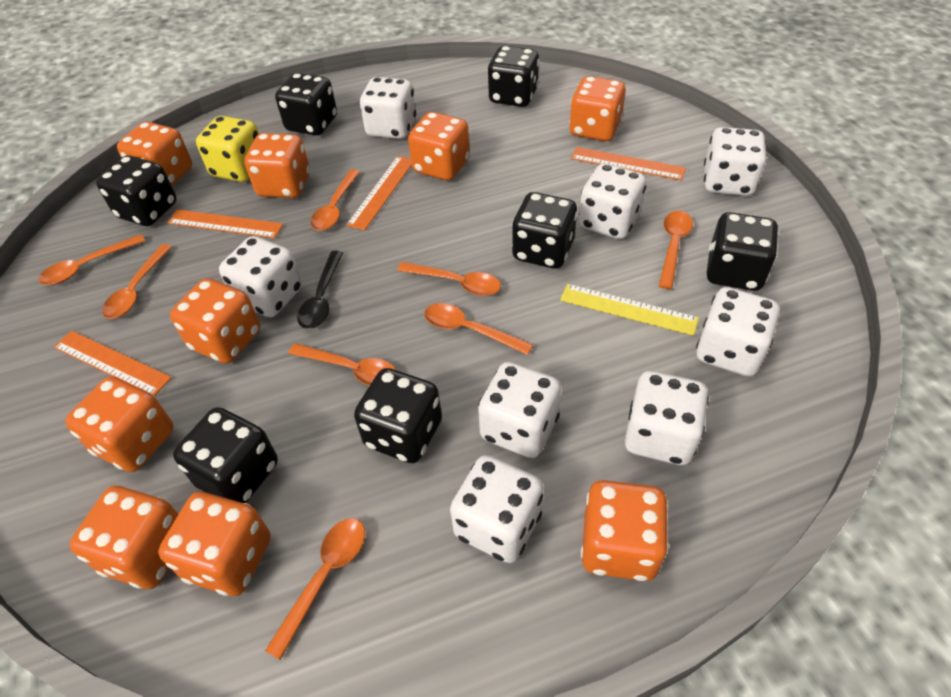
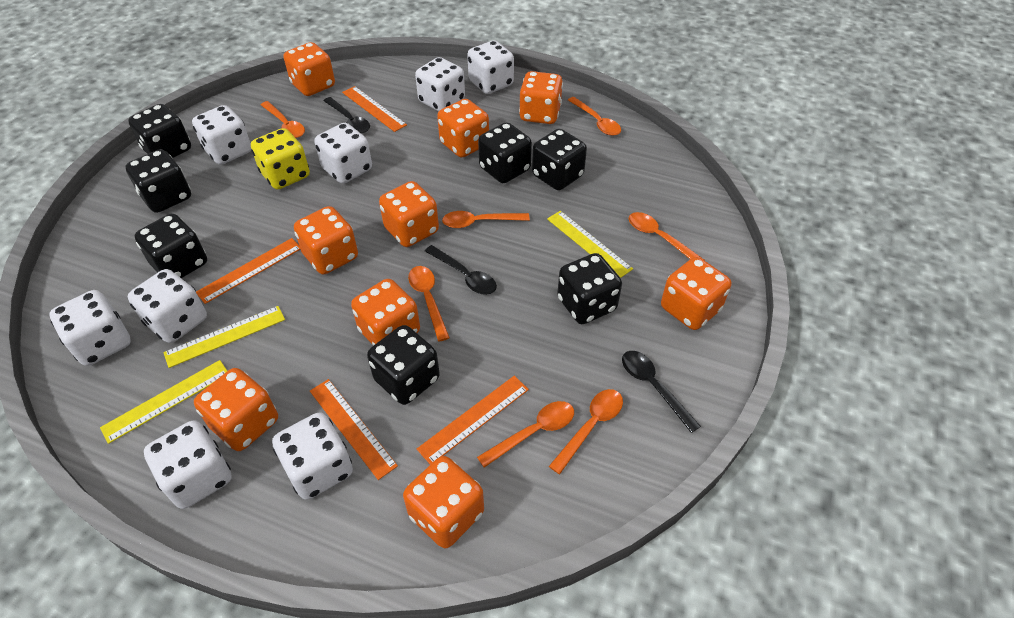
black spoon: 1 -> 3
orange spoon: 8 -> 7
yellow ruler: 1 -> 3

